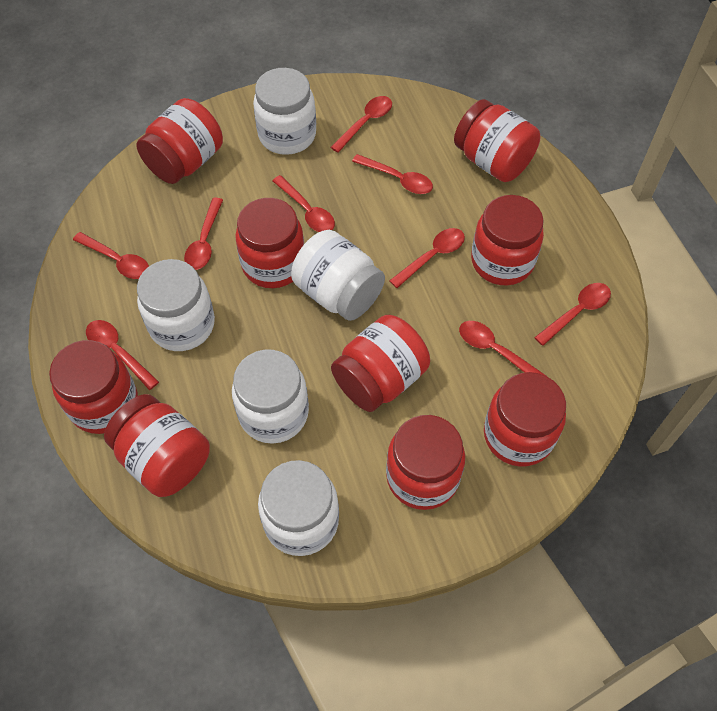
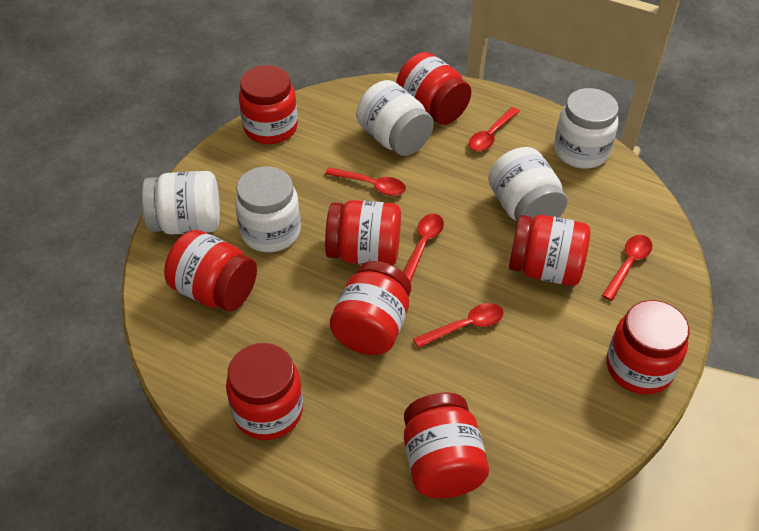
red spoon: 9 -> 5

